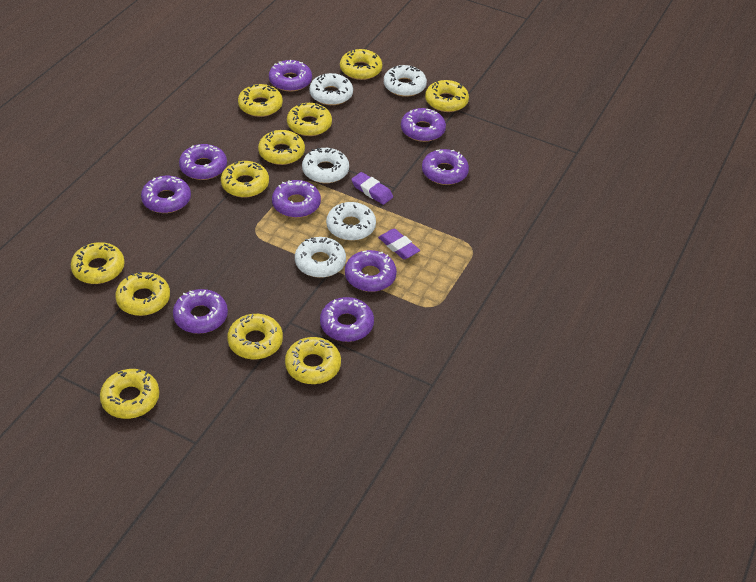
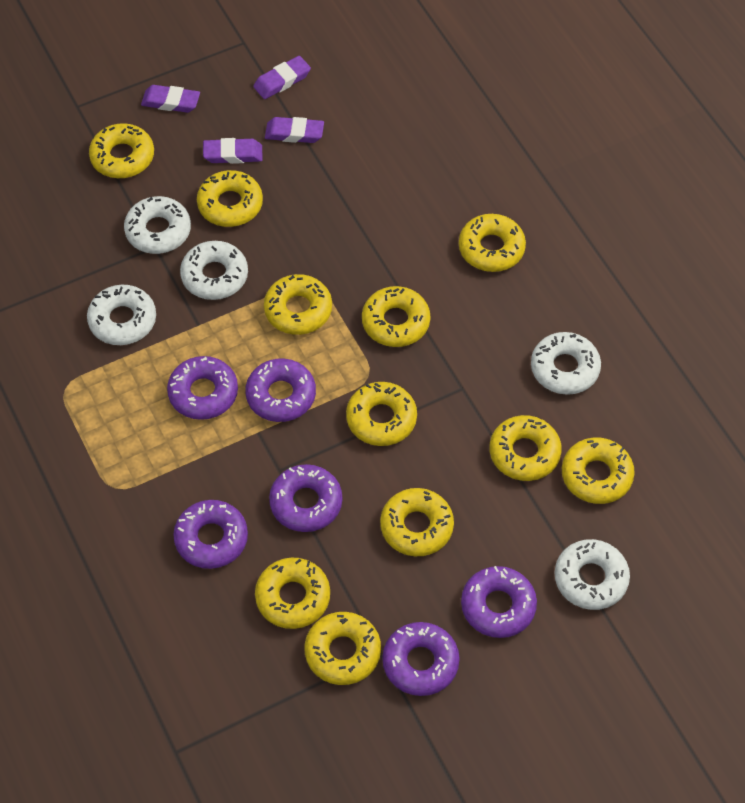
purple donut: 9 -> 6
purple eraser: 2 -> 4

